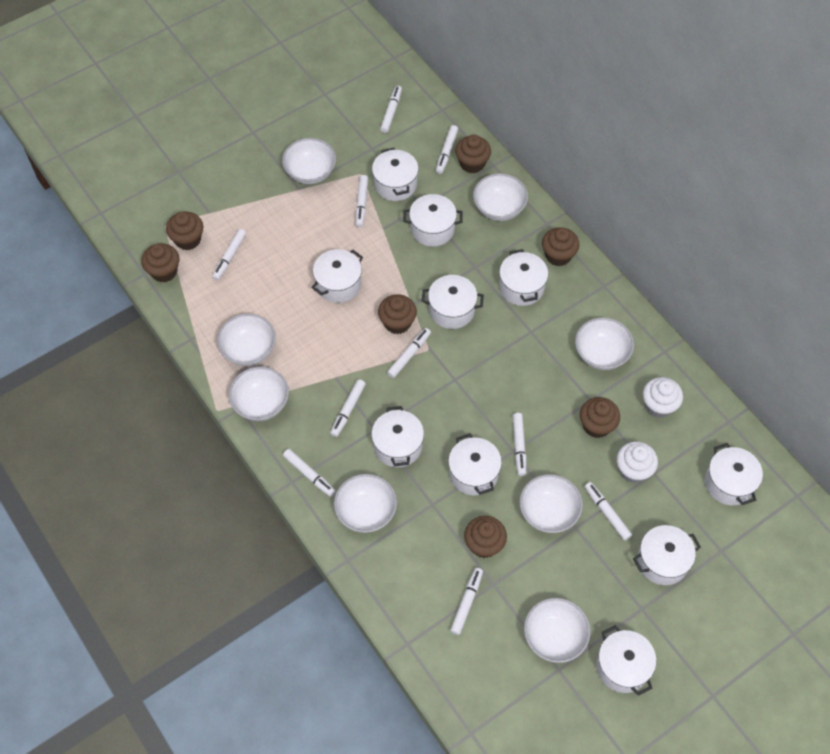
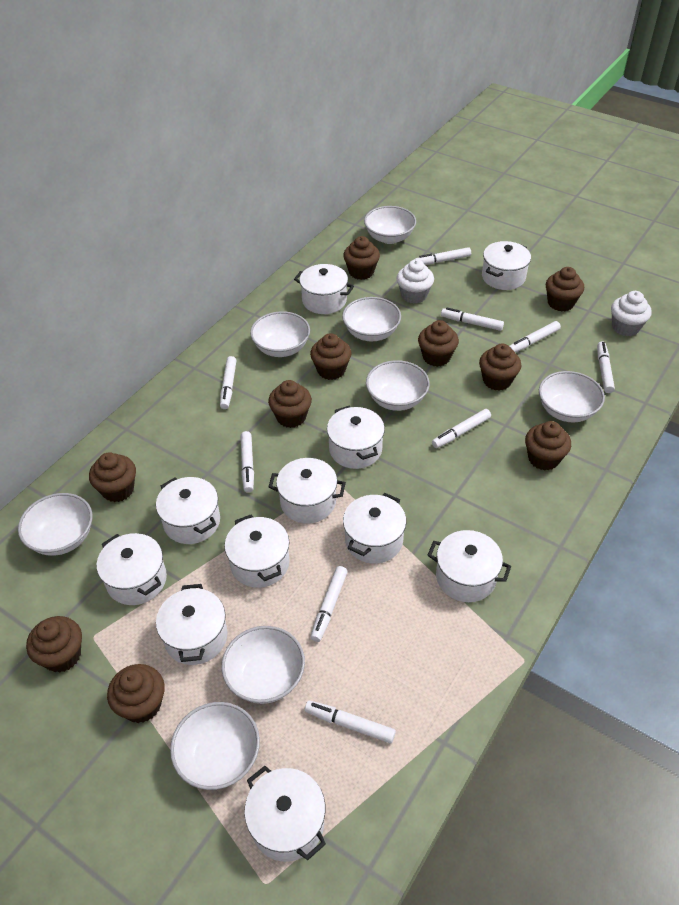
brown cupcake: 7 -> 10
white marker: 10 -> 9
white pot: 10 -> 11

